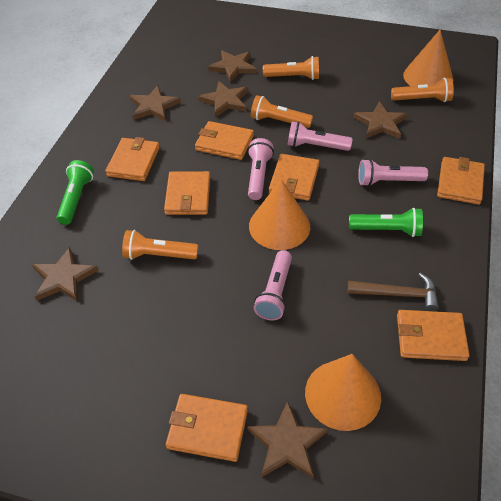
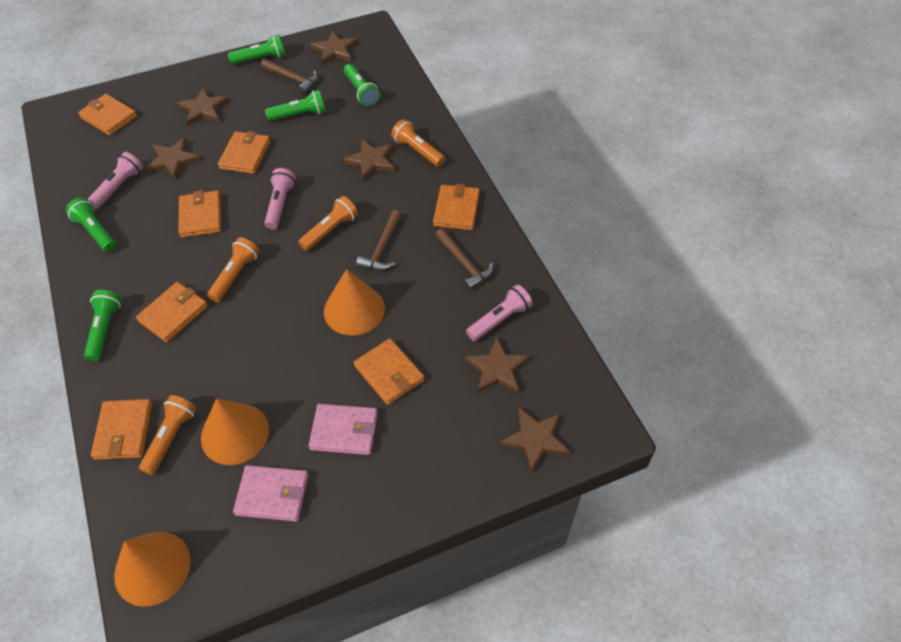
brown hammer: 1 -> 3
green flashlight: 2 -> 5
pink flashlight: 4 -> 3
pink wallet: 0 -> 2

